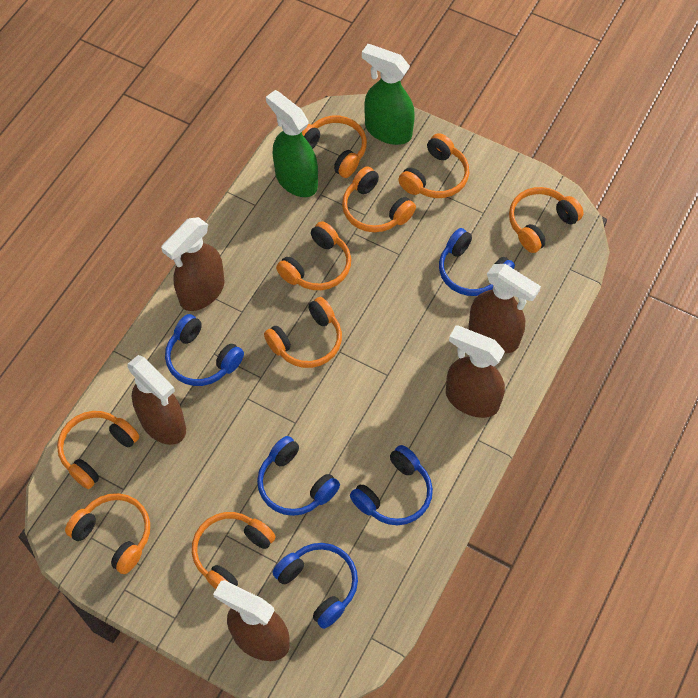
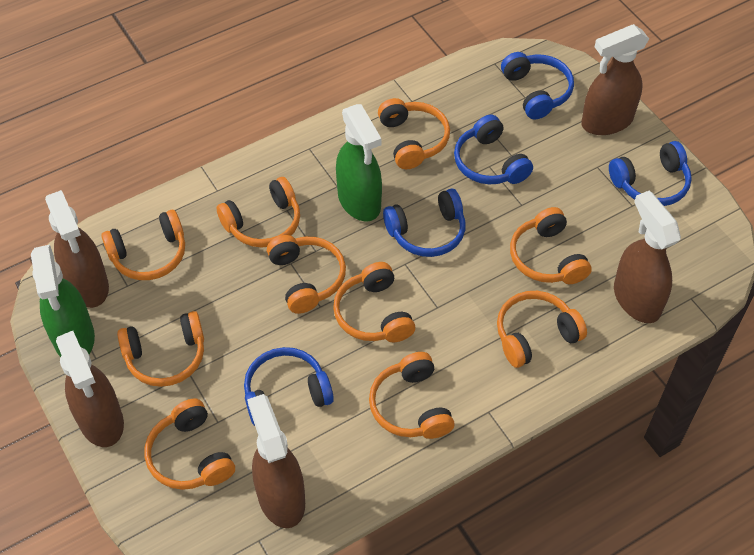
orange headphones: 9 -> 10

